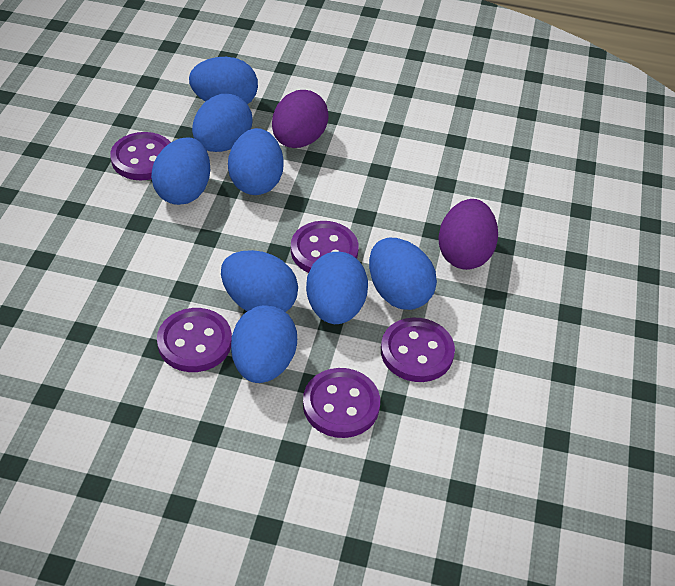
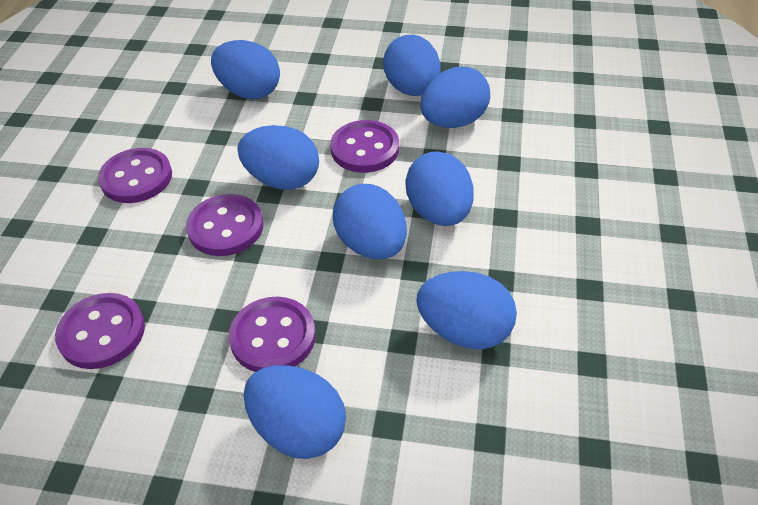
purple egg: 2 -> 0

